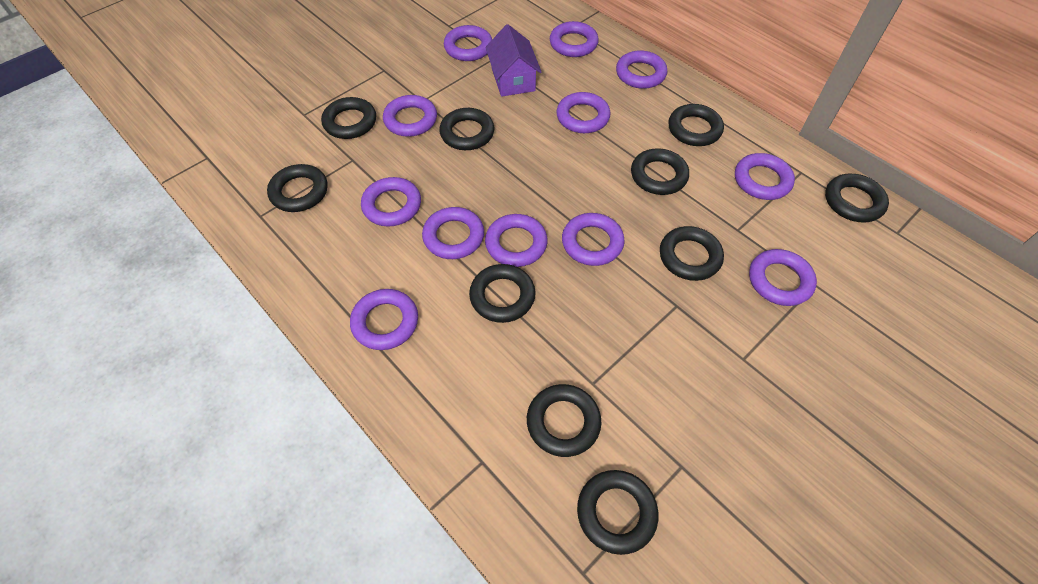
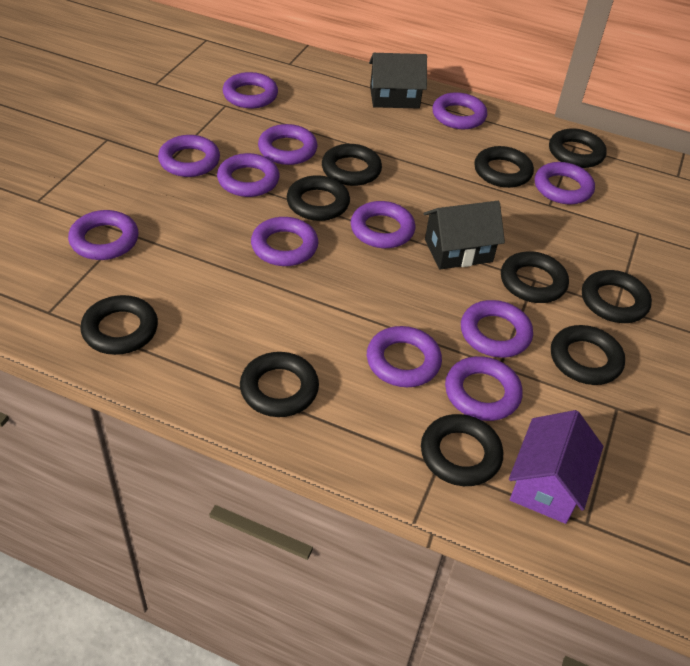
black house: 0 -> 2

